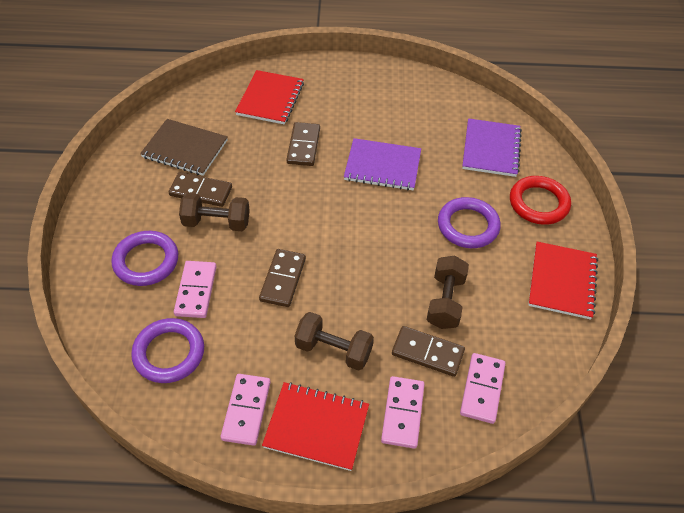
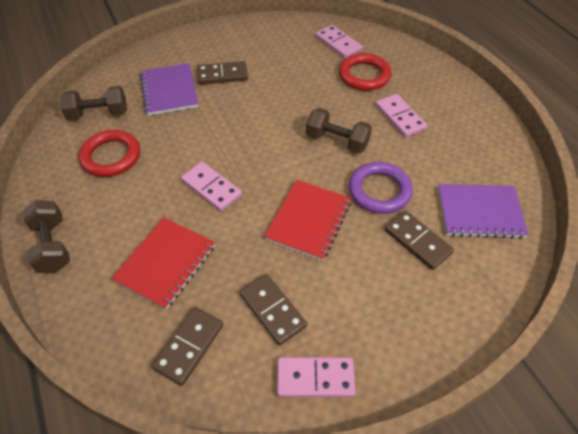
brown notebook: 1 -> 0
purple ring: 3 -> 1
red notebook: 3 -> 2
red ring: 1 -> 2

